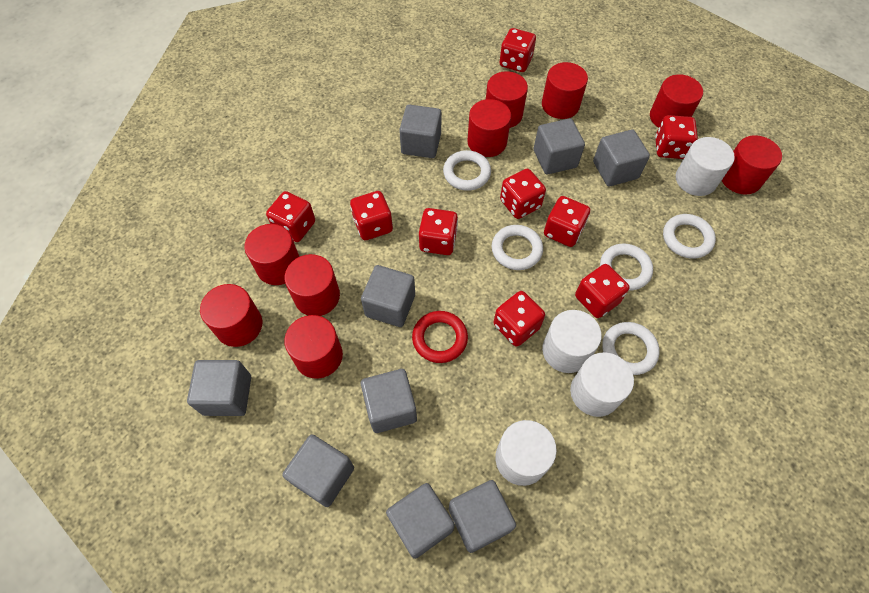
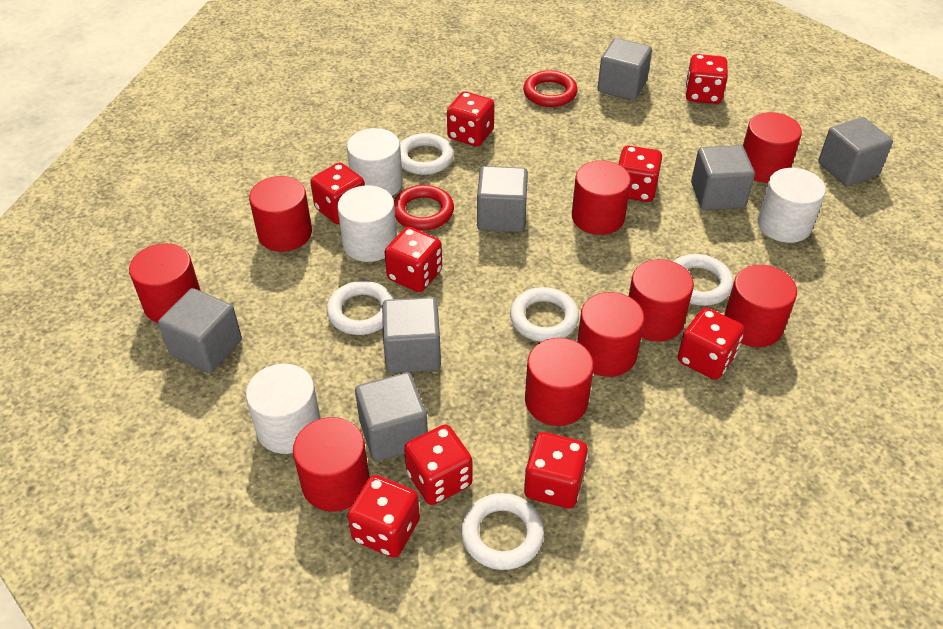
grey cube: 9 -> 7
red ring: 1 -> 2

